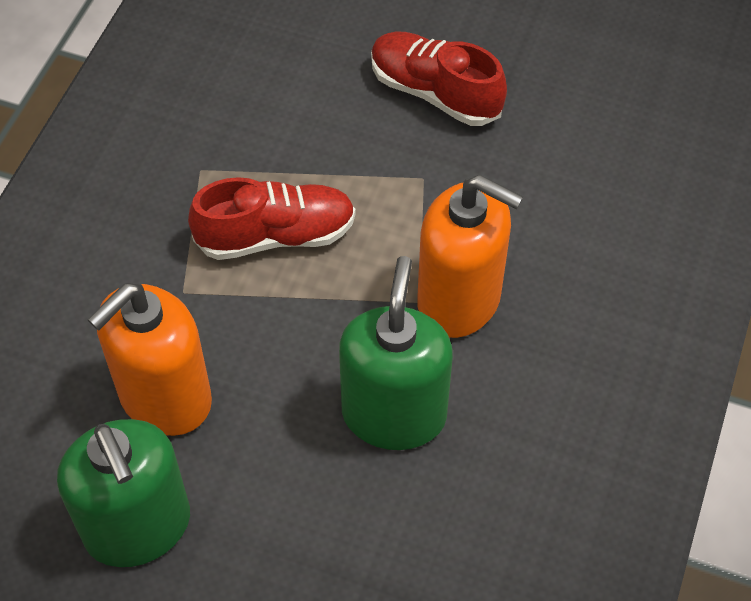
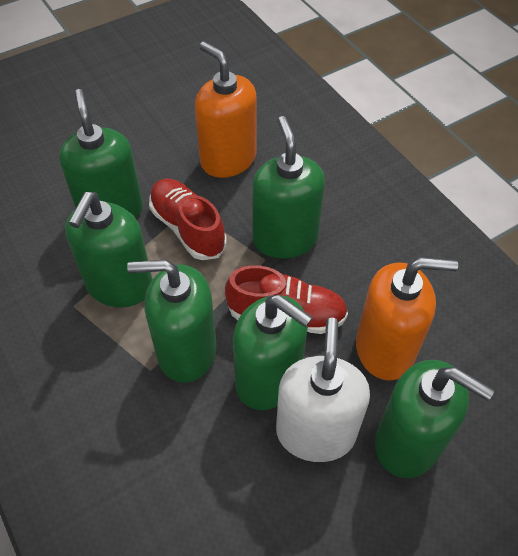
green soap dispenser: 2 -> 6
white soap dispenser: 0 -> 1

